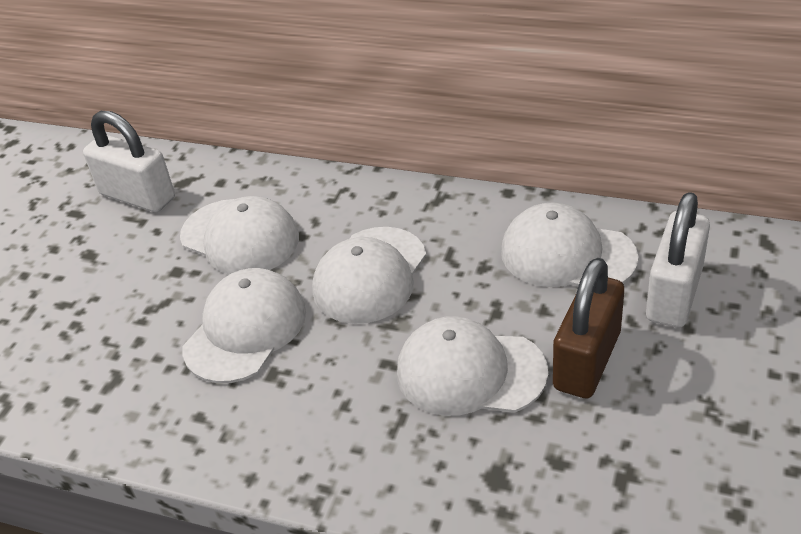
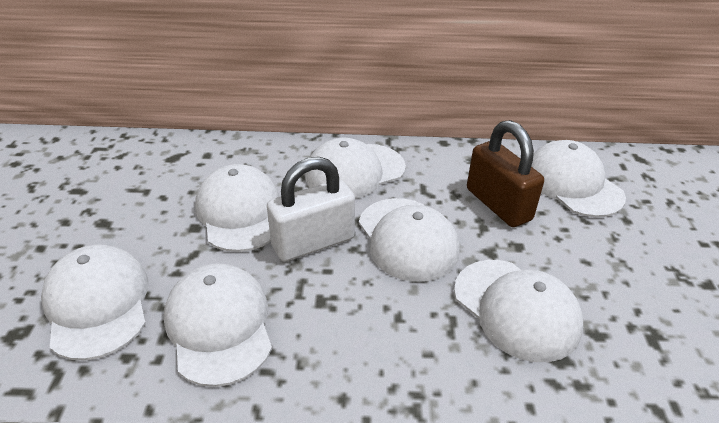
white cap: 5 -> 7
white padlock: 2 -> 1

